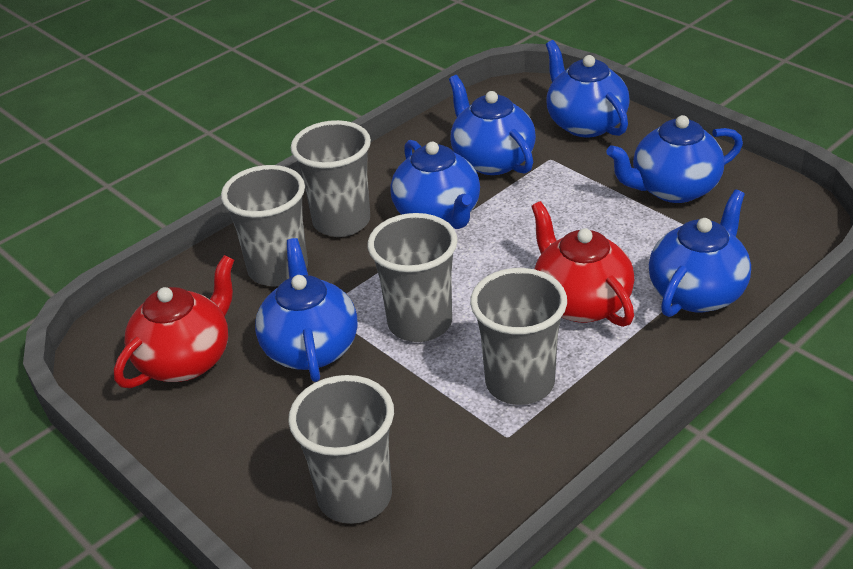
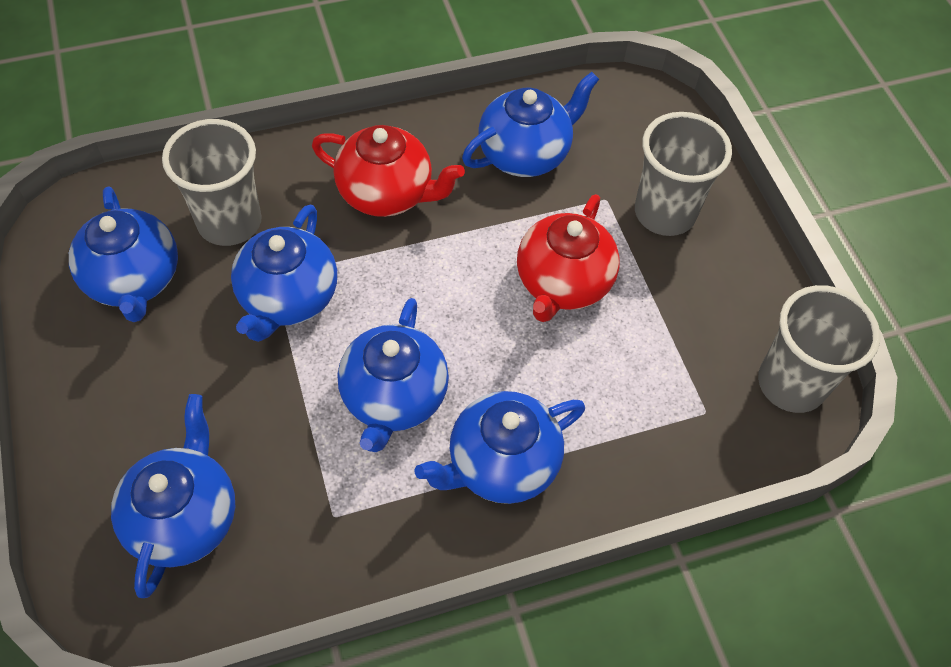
grey cup: 5 -> 3

